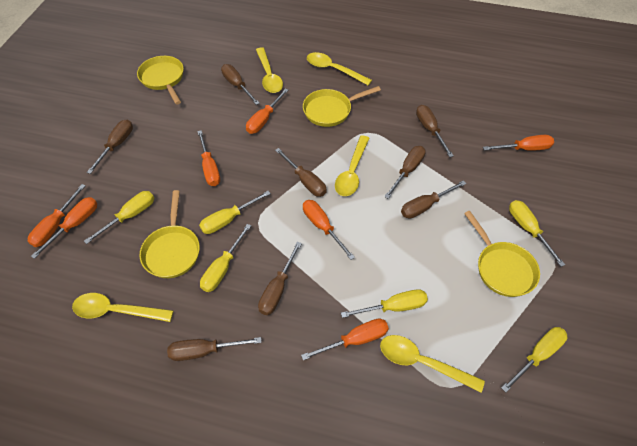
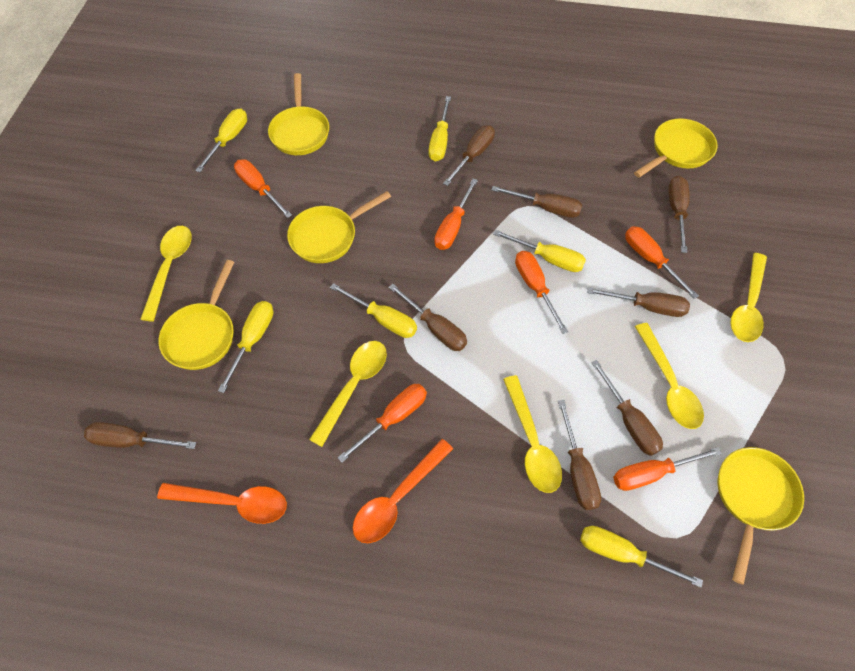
orange screwdriver: 7 -> 6
orange spoon: 0 -> 2
yellow pan: 4 -> 5

